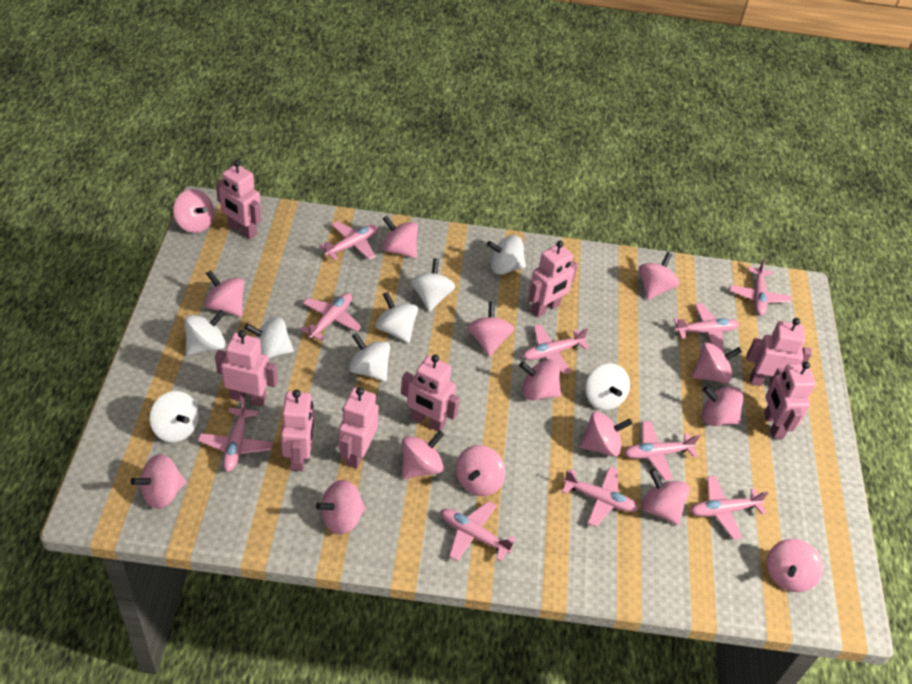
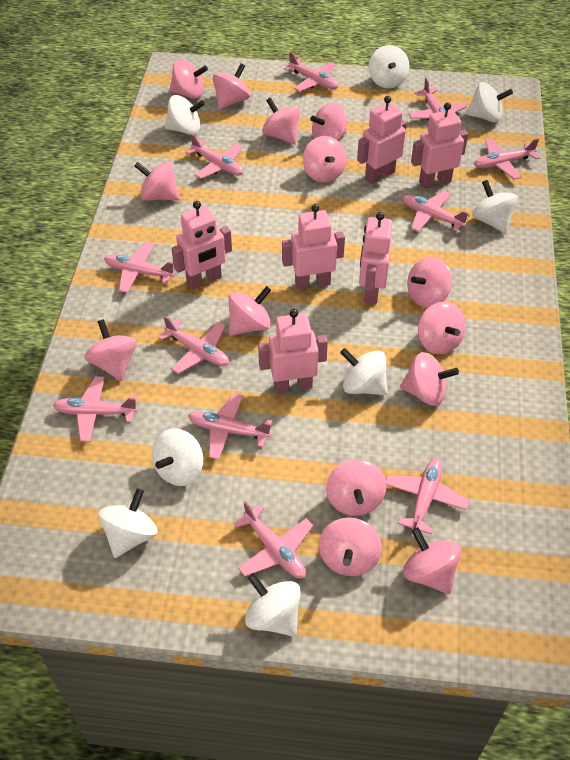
pink plane: 10 -> 11
pink robot: 8 -> 6
pink spinning top: 15 -> 14

